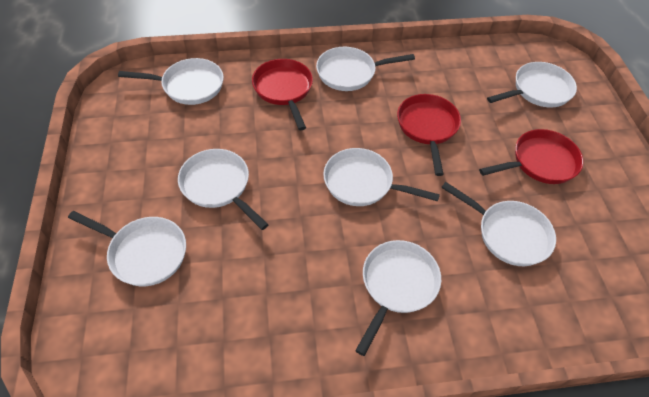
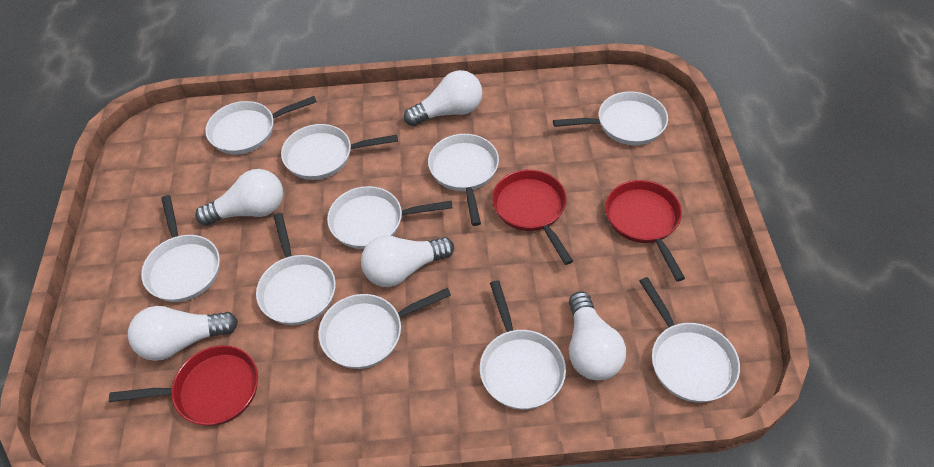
white light bulb: 0 -> 5
white pan: 8 -> 10

